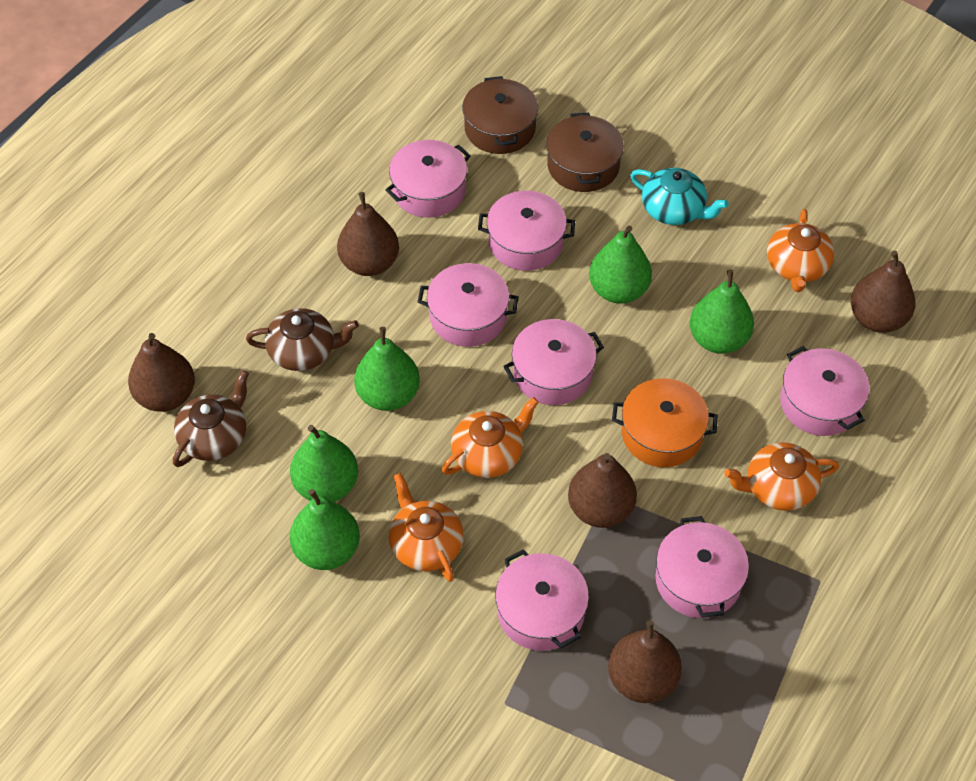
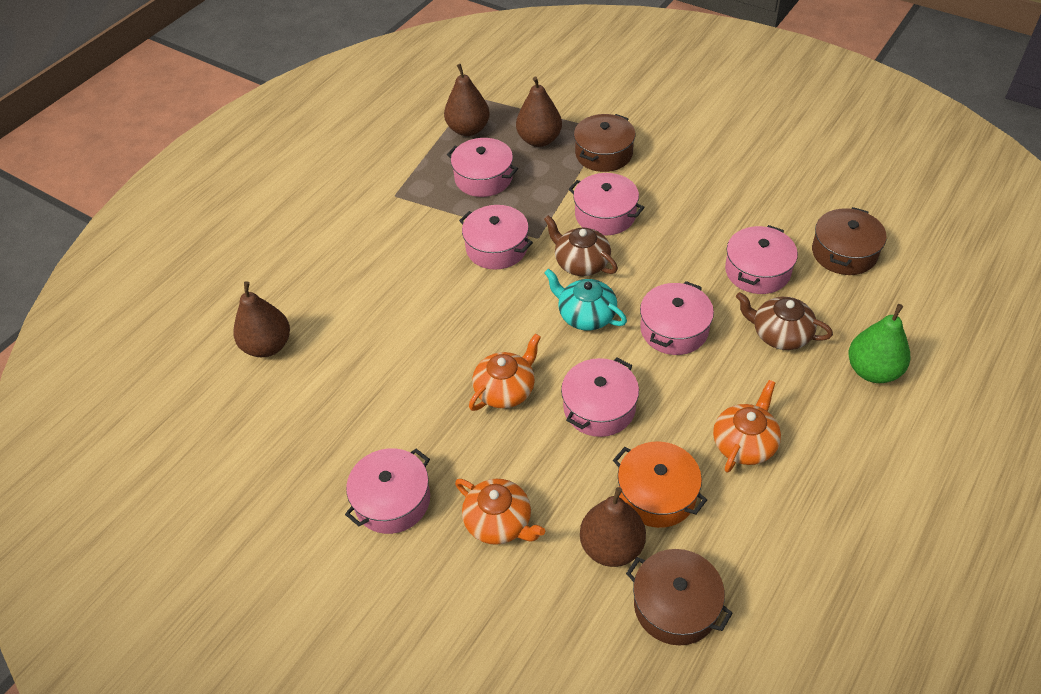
brown pear: 5 -> 4
brown pot: 2 -> 3
green pear: 5 -> 1
orange teapot: 4 -> 3

